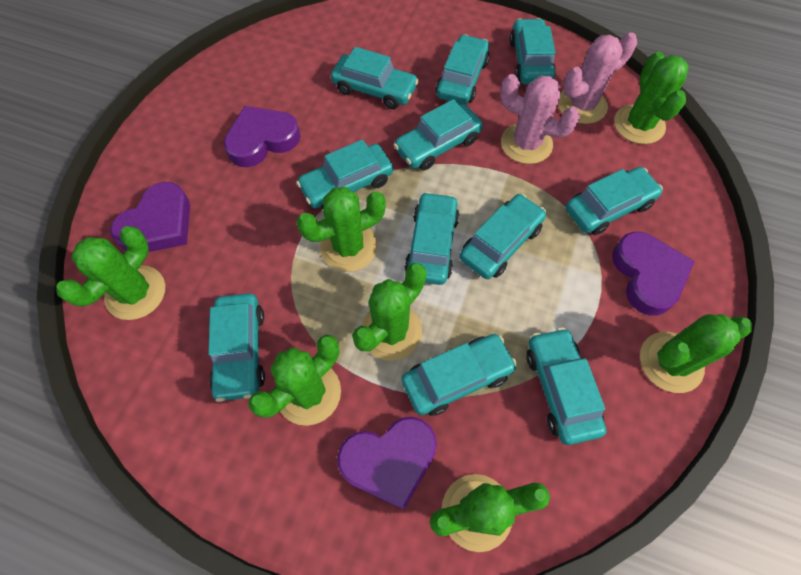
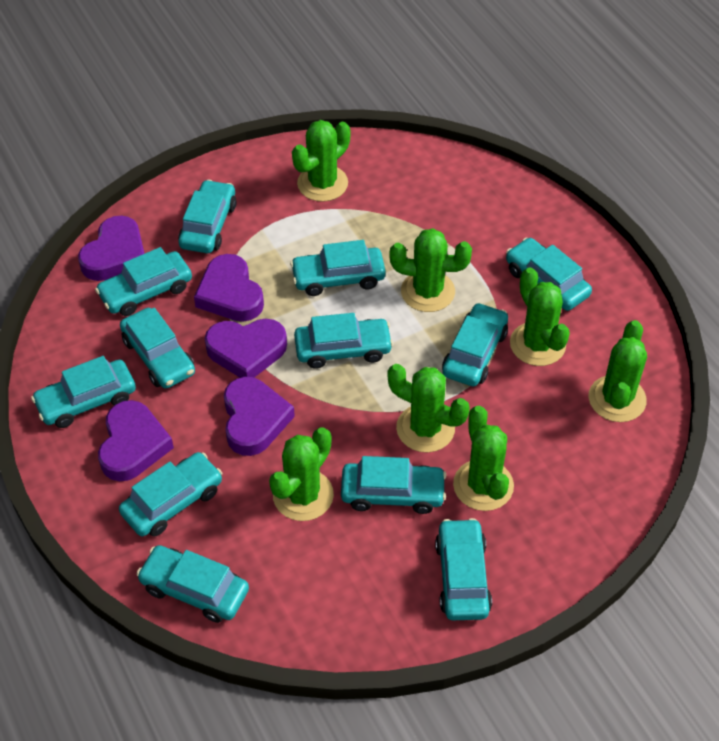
pink cactus: 2 -> 0
purple heart: 4 -> 5
turquoise car: 11 -> 12

